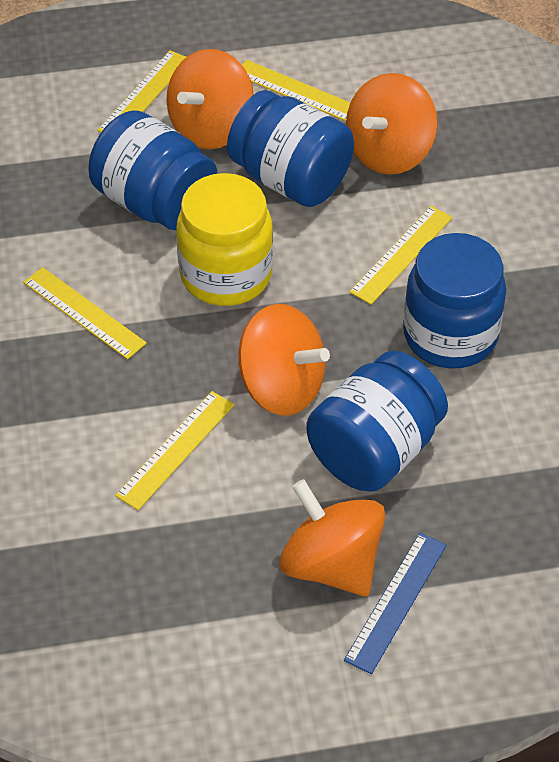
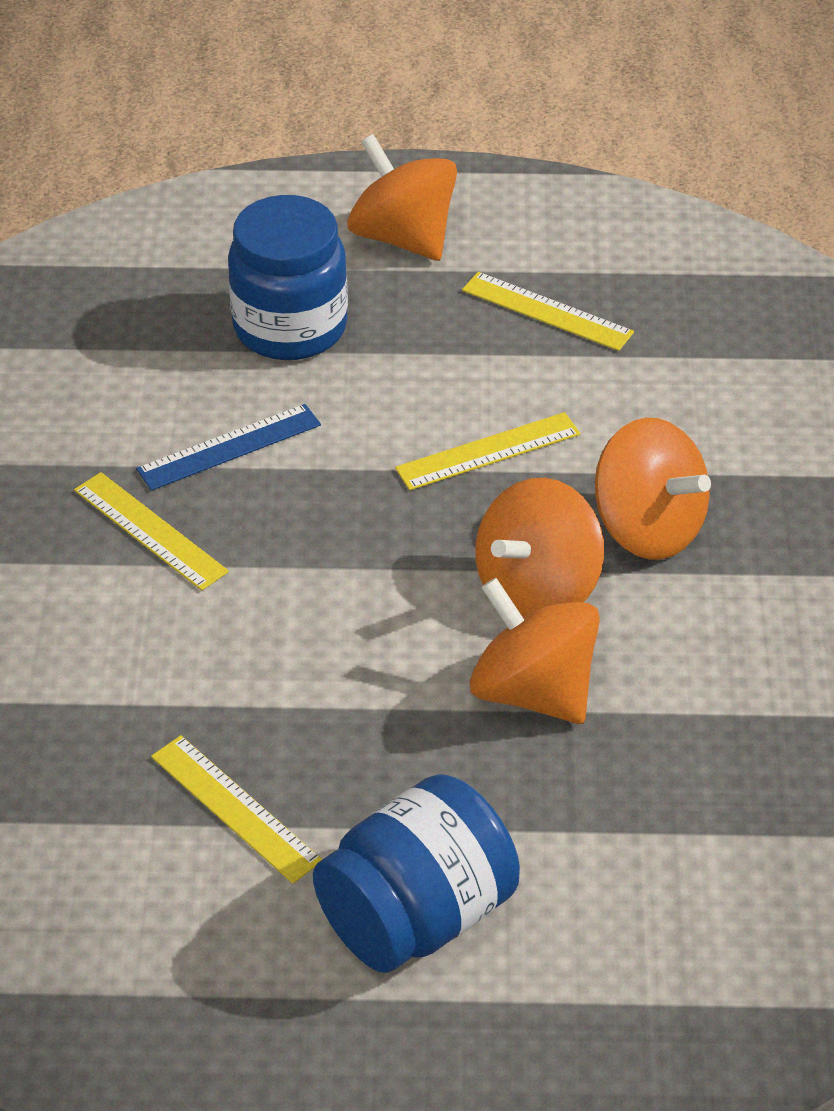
blue jar: 4 -> 2
yellow jar: 1 -> 0
yellow ruler: 5 -> 4

